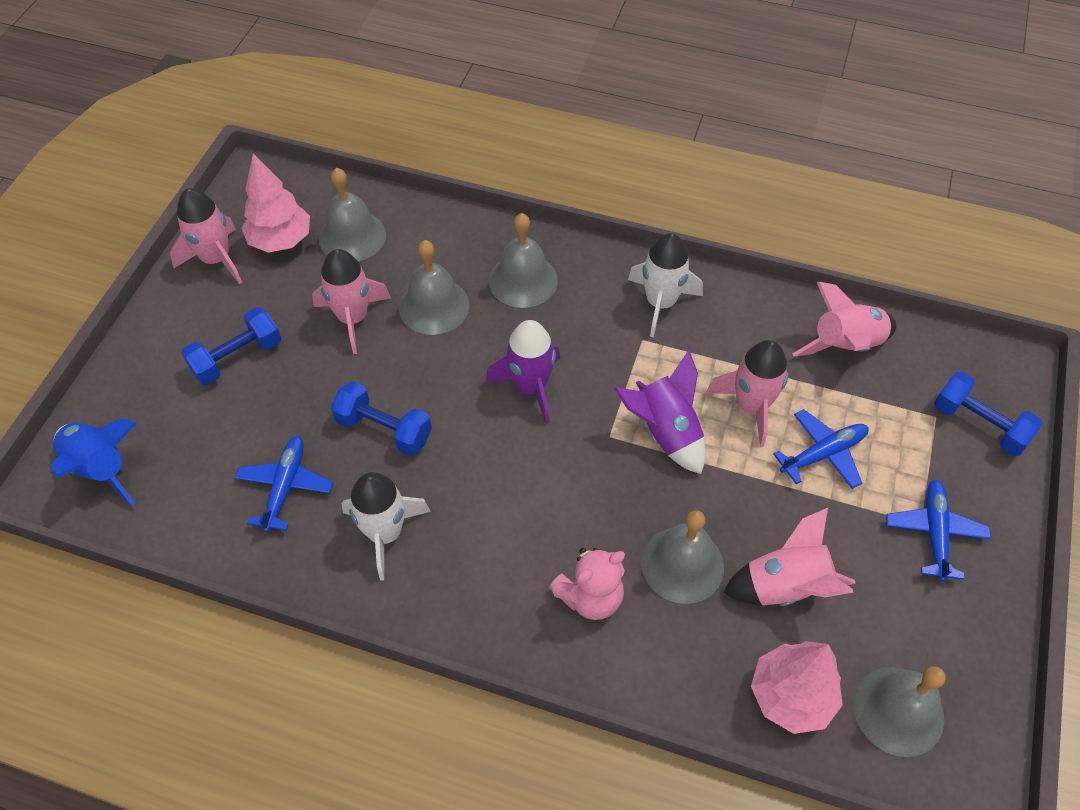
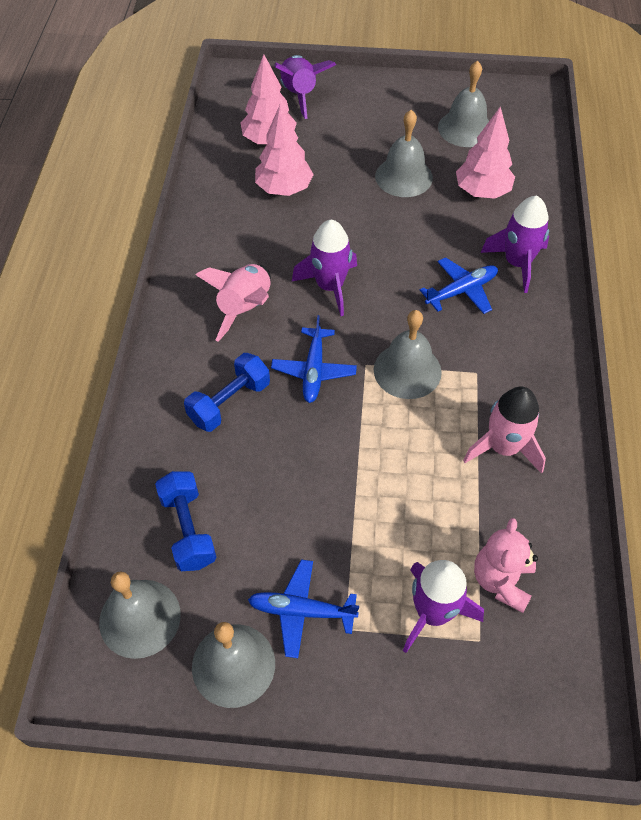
blue dumbbell: 3 -> 2
blue rocket: 1 -> 0
pink rocket: 5 -> 2
pink tree: 2 -> 3
purple rocket: 2 -> 4
white rocket: 2 -> 0

